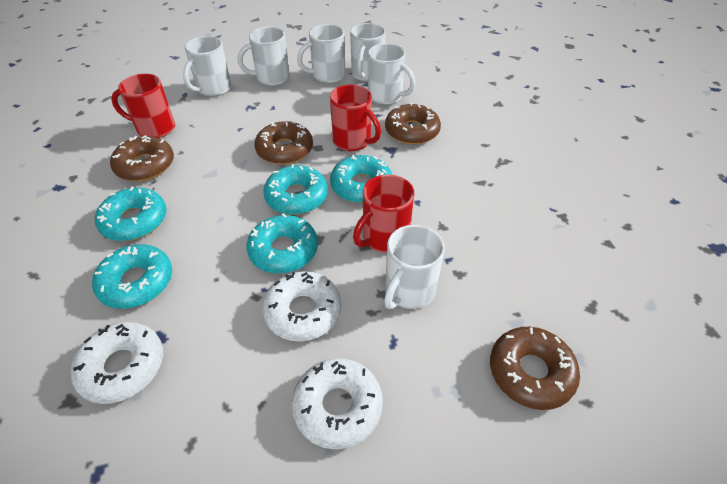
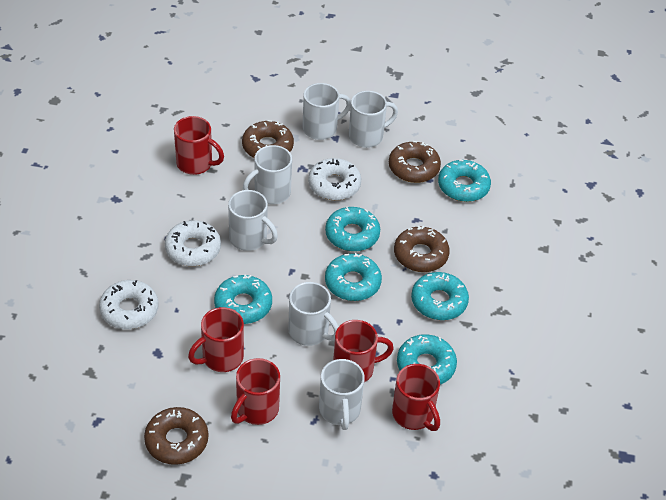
red mug: 3 -> 5
turquoise donut: 5 -> 6

